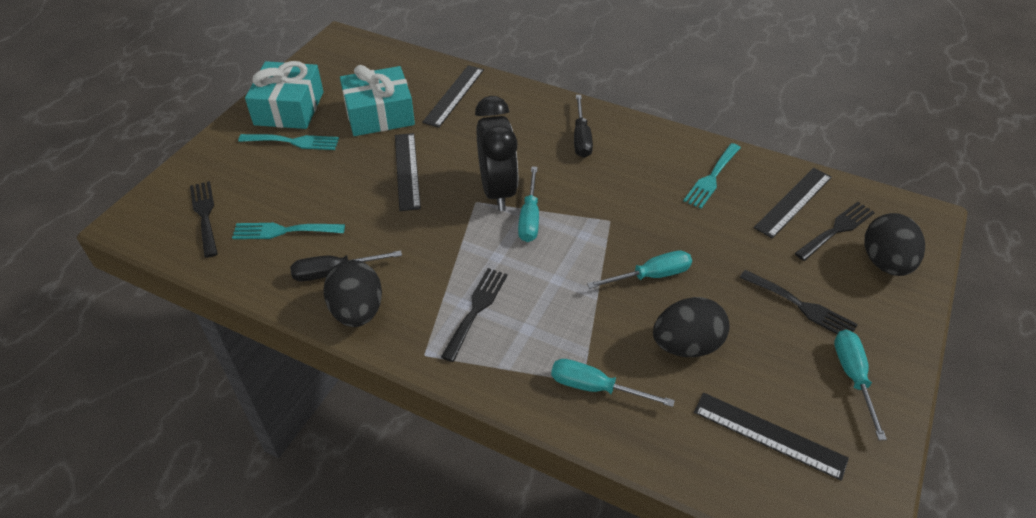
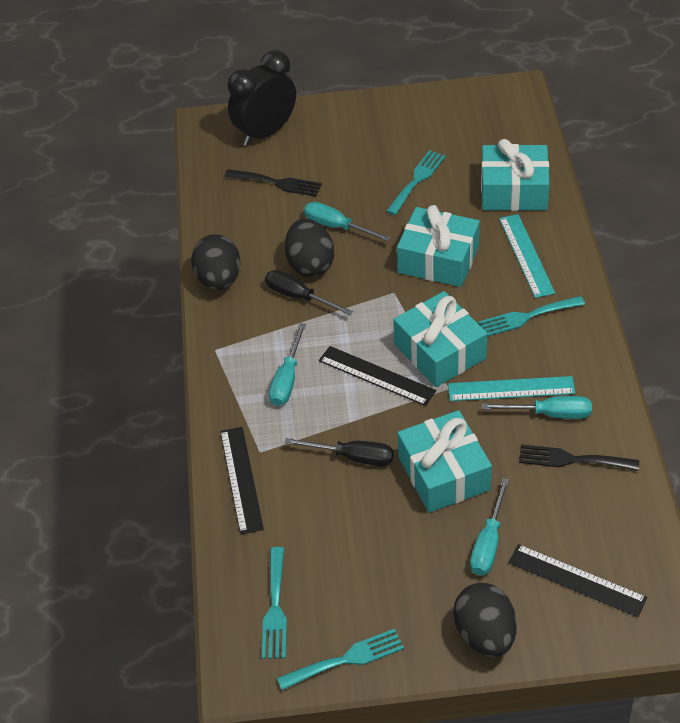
black fork: 4 -> 2
black ruler: 4 -> 3
turquoise fork: 3 -> 4
turquoise gift: 2 -> 4
turquoise ruler: 0 -> 2

